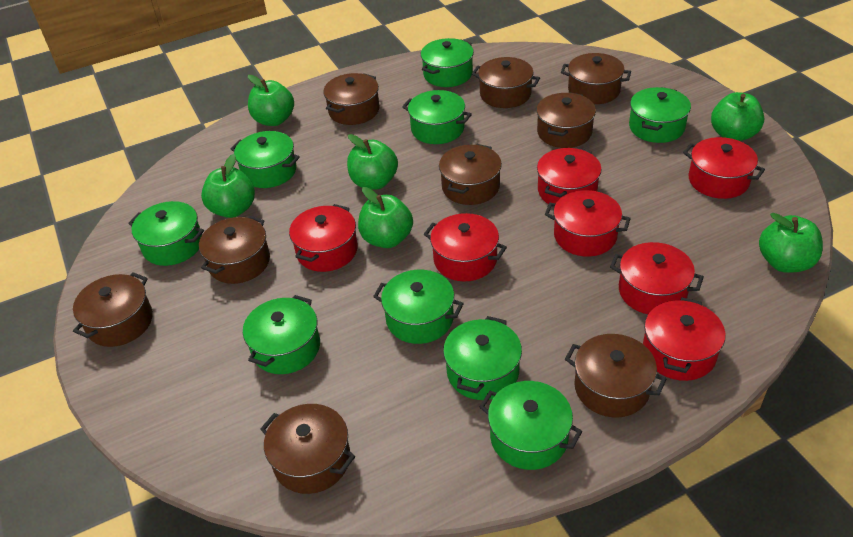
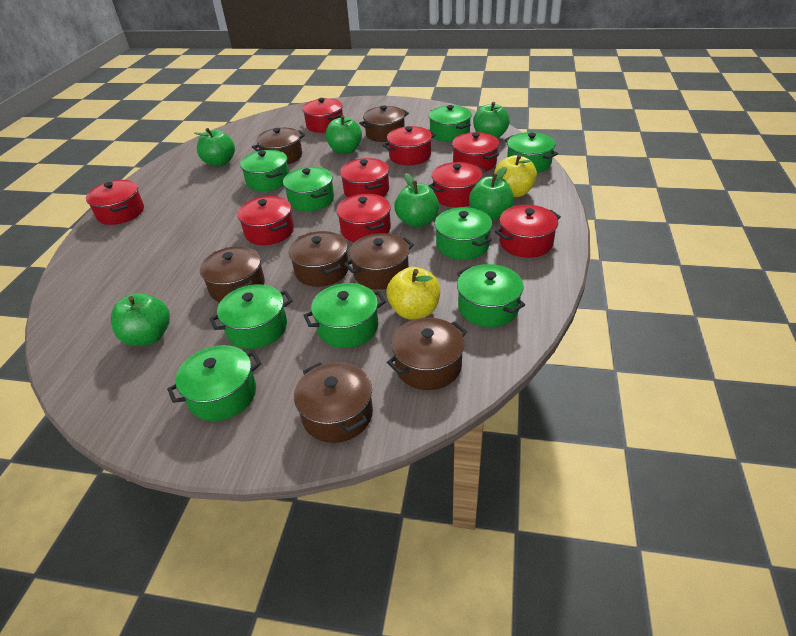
brown pot: 9 -> 7
red pot: 7 -> 9
yellow apple: 0 -> 2

